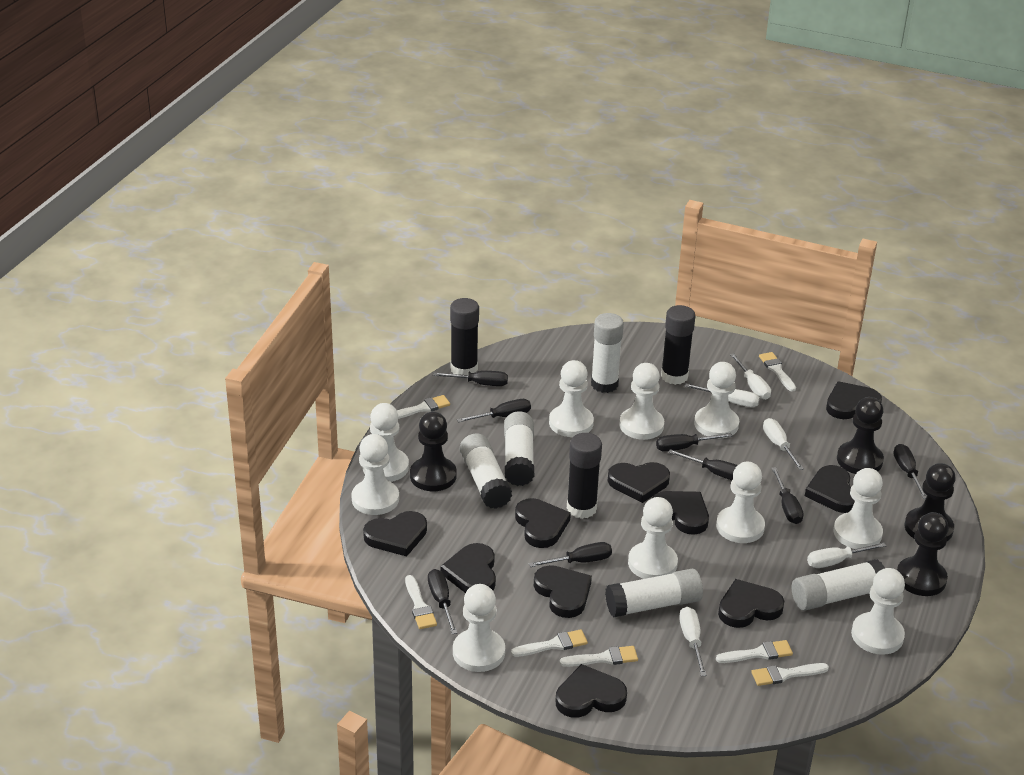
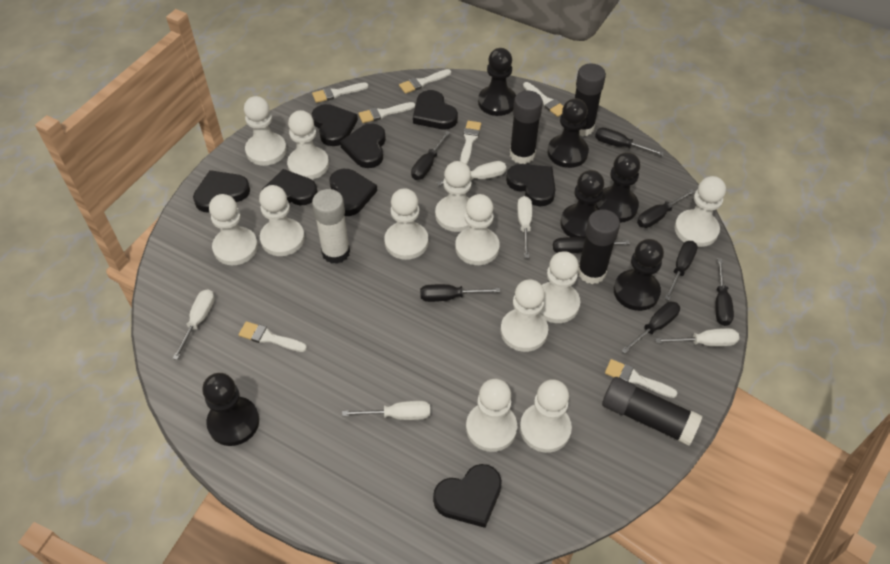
black glue stick: 3 -> 4
black heart: 10 -> 8
black pawn: 4 -> 6
white glue stick: 5 -> 1
white pawn: 10 -> 12

